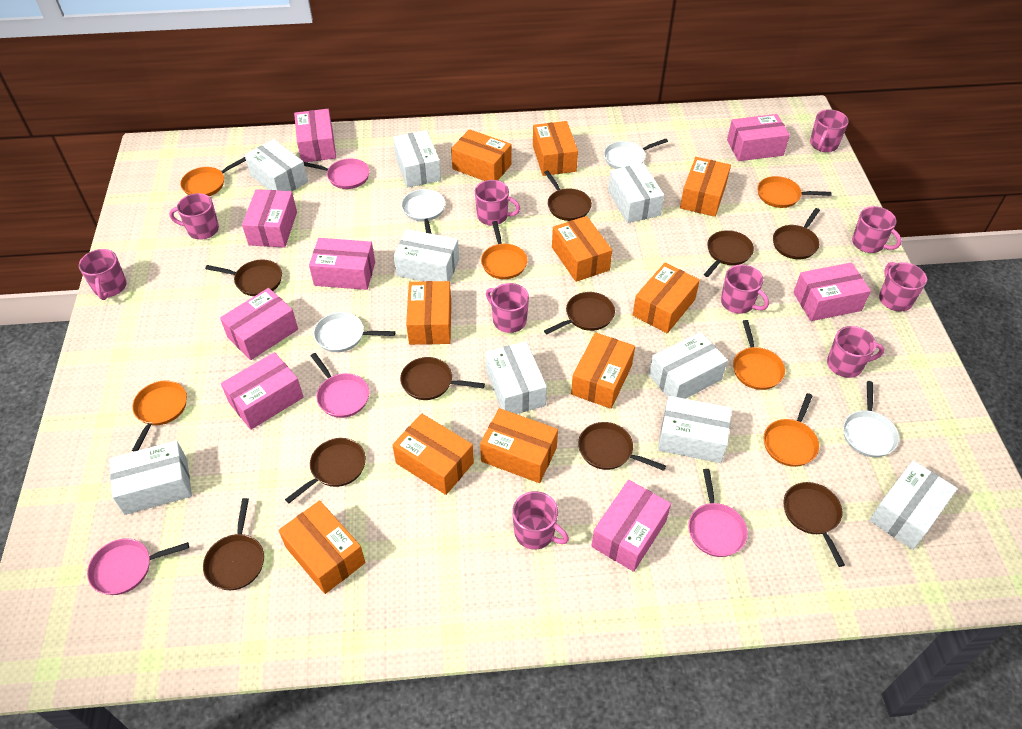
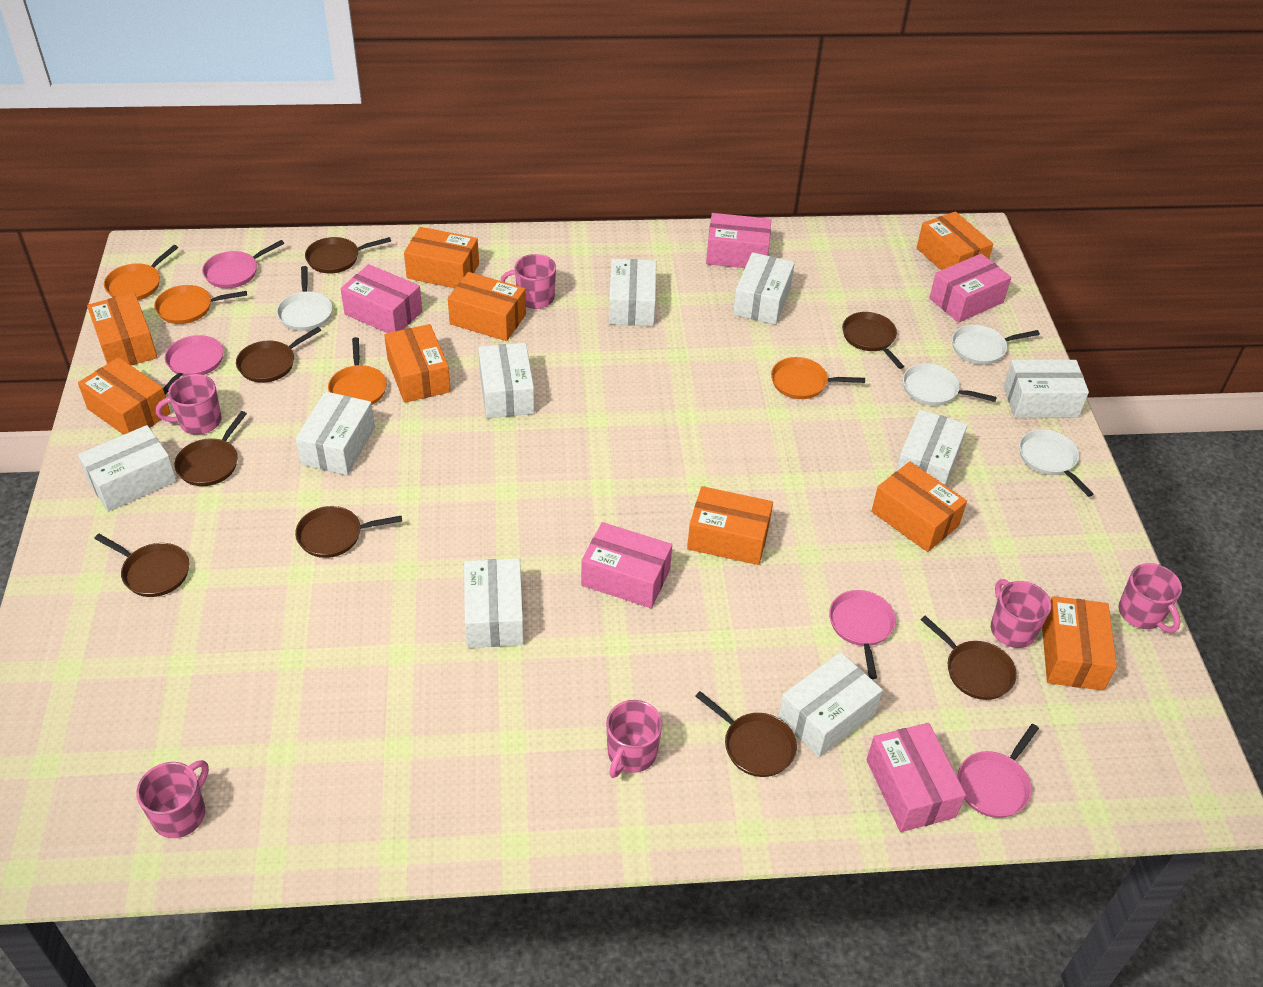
brown pan: 10 -> 8
orange box: 10 -> 9
orange pan: 6 -> 4
pink box: 8 -> 5
pink mug: 10 -> 6

